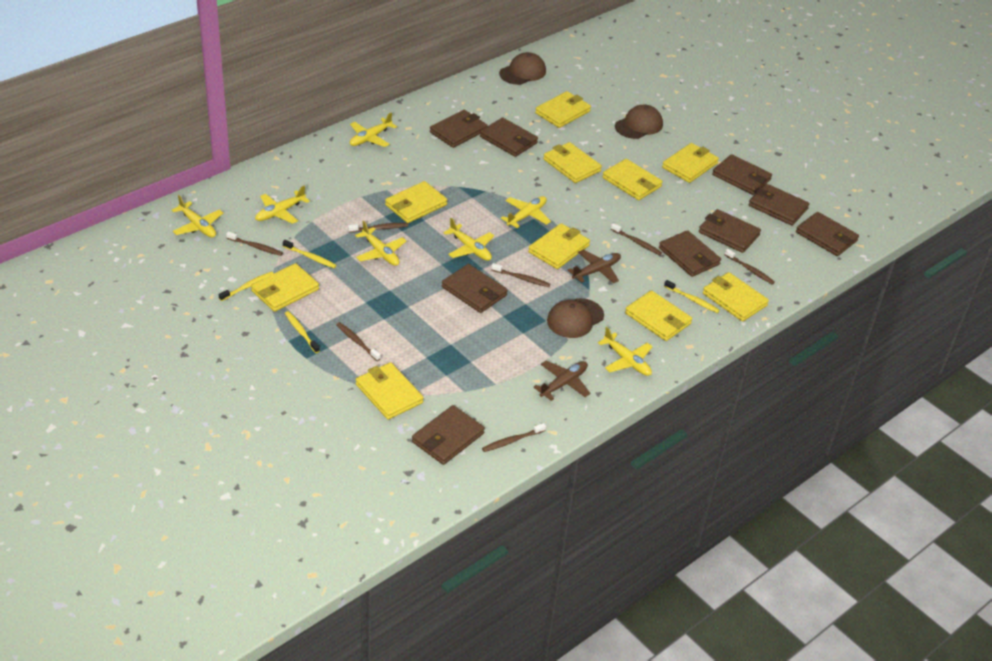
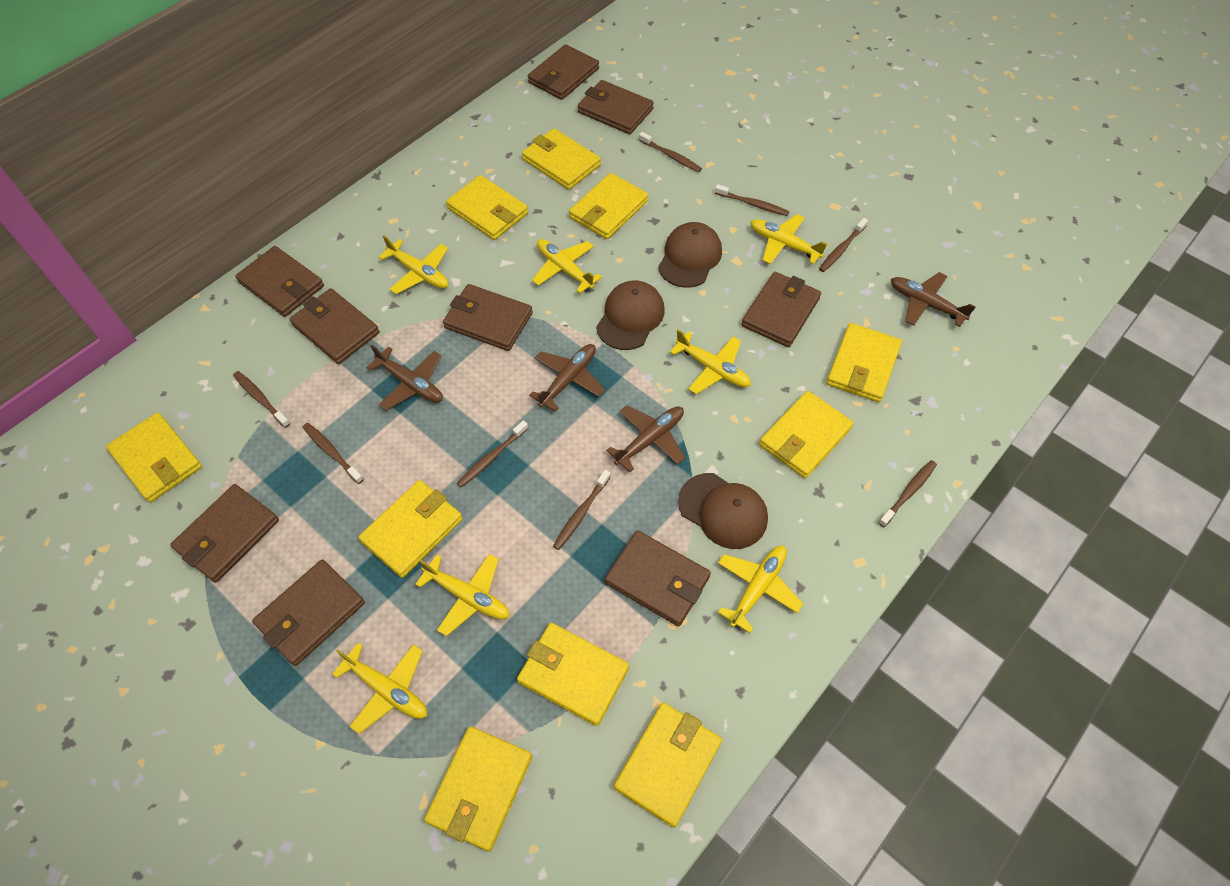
brown plane: 2 -> 4
brown toothbrush: 7 -> 8
yellow toothbrush: 4 -> 0

